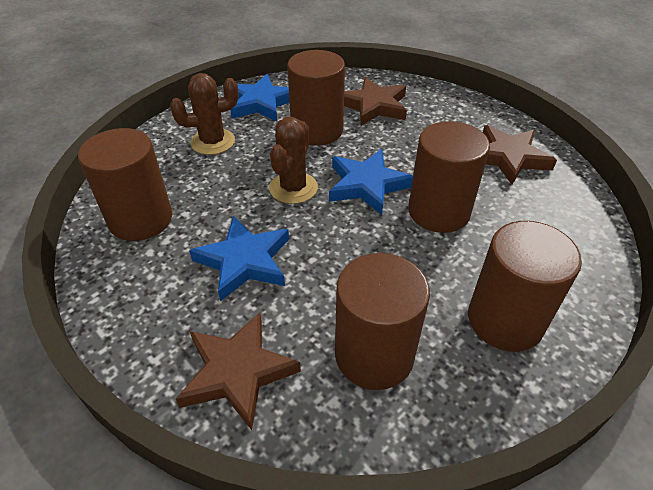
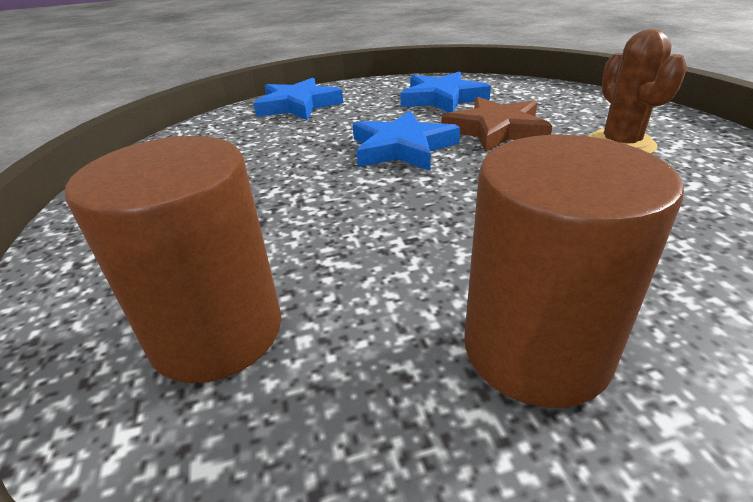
brown cactus: 2 -> 1
brown cylinder: 5 -> 2
brown star: 3 -> 1

